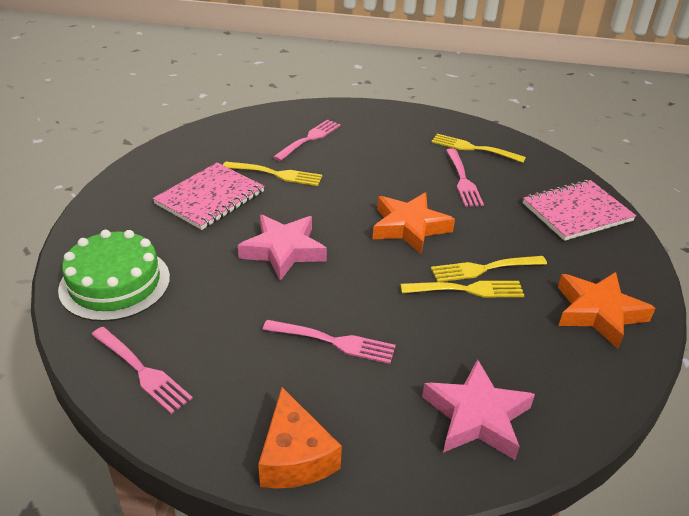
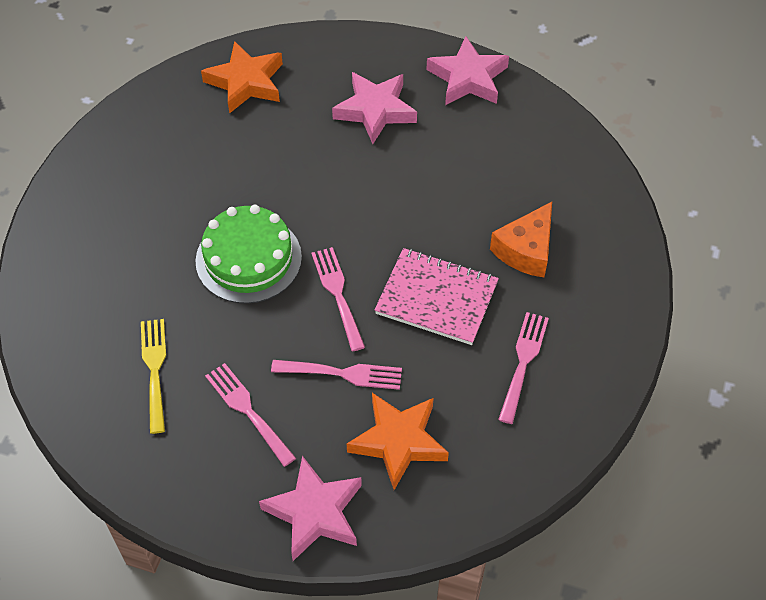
pink notebook: 2 -> 1
pink star: 2 -> 3
yellow fork: 4 -> 1

